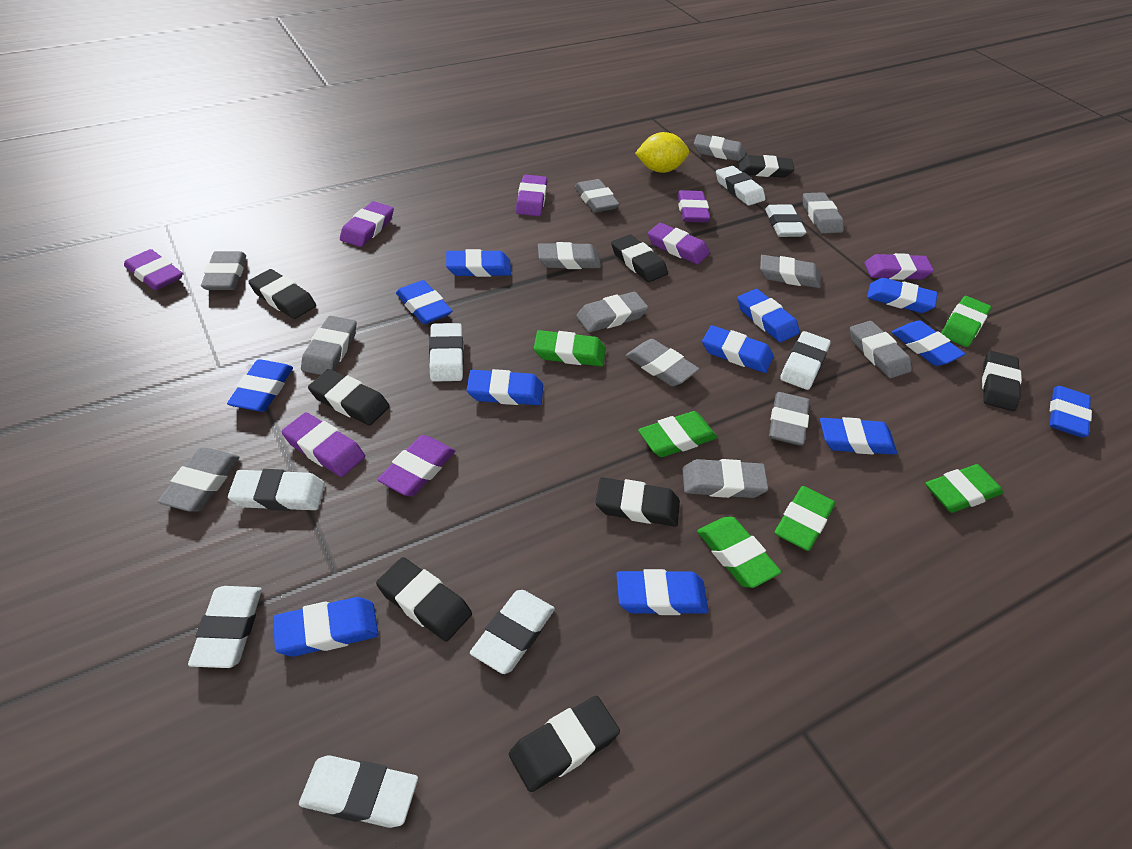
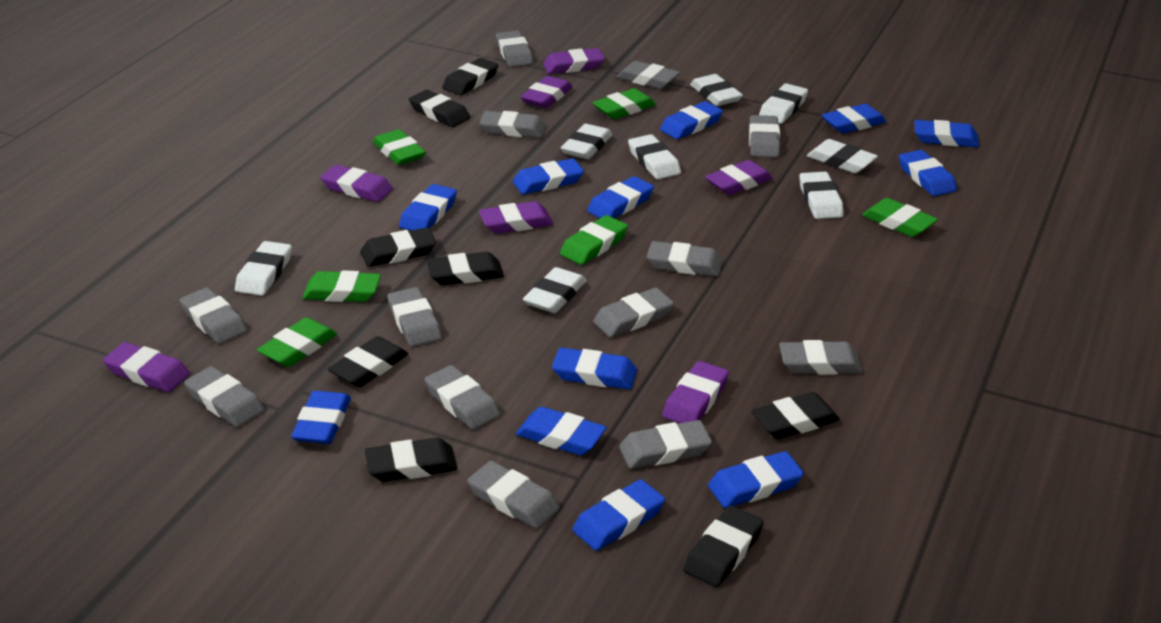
purple eraser: 8 -> 7
yellow lemon: 1 -> 0

